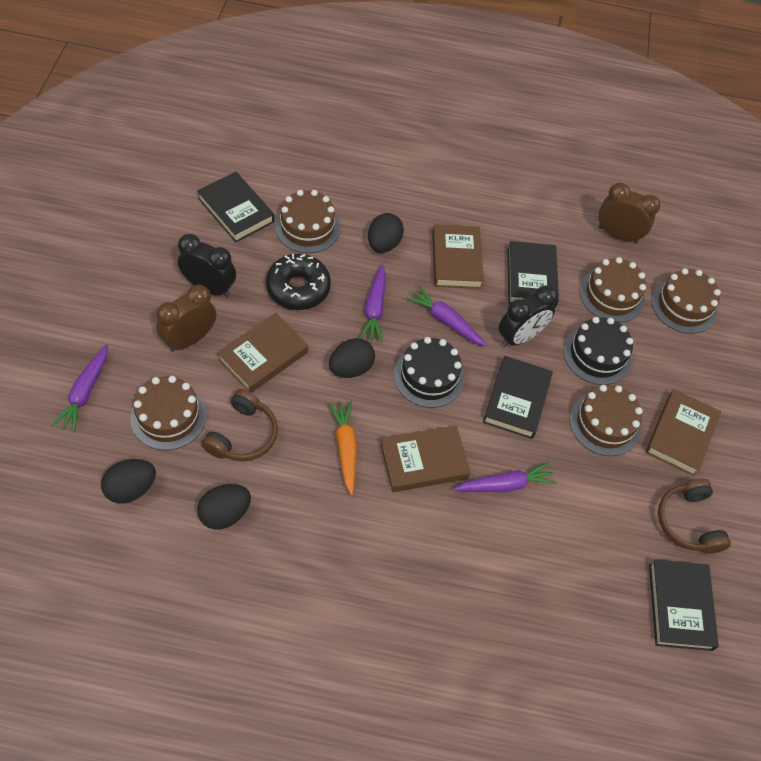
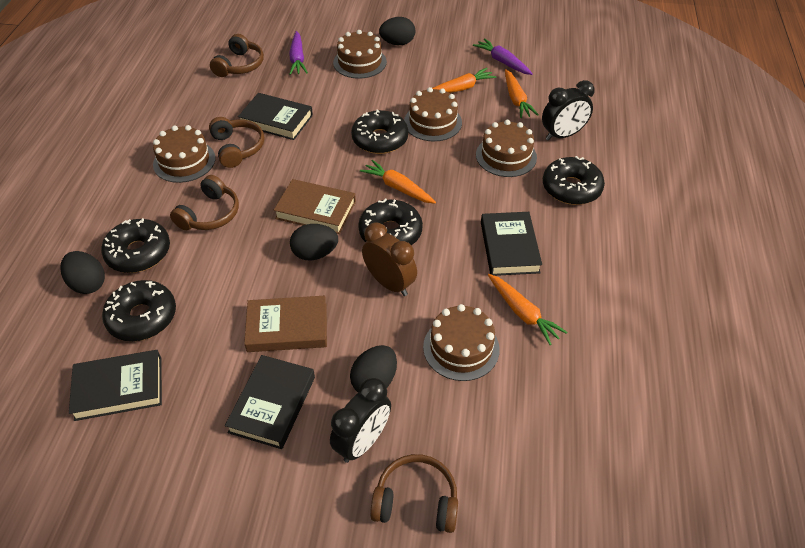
black cake: 2 -> 0
black donut: 1 -> 5
brown book: 4 -> 2
brown clock: 2 -> 1
brown headphones: 2 -> 4
orange carrot: 1 -> 4
purple carrot: 4 -> 2

